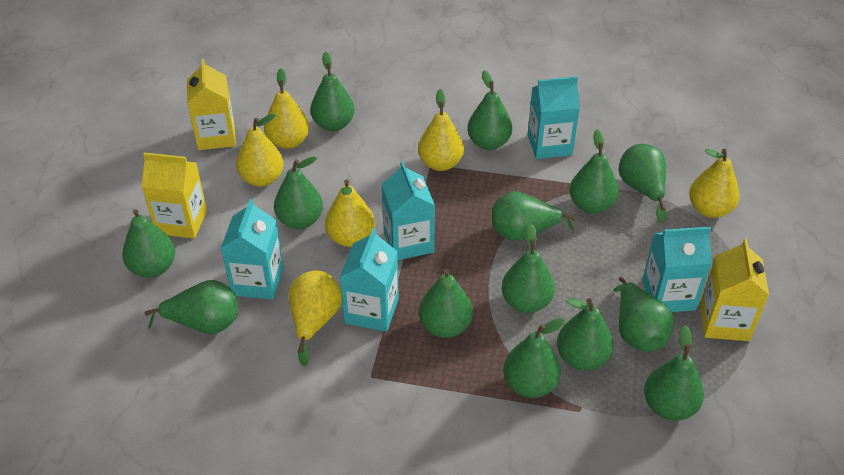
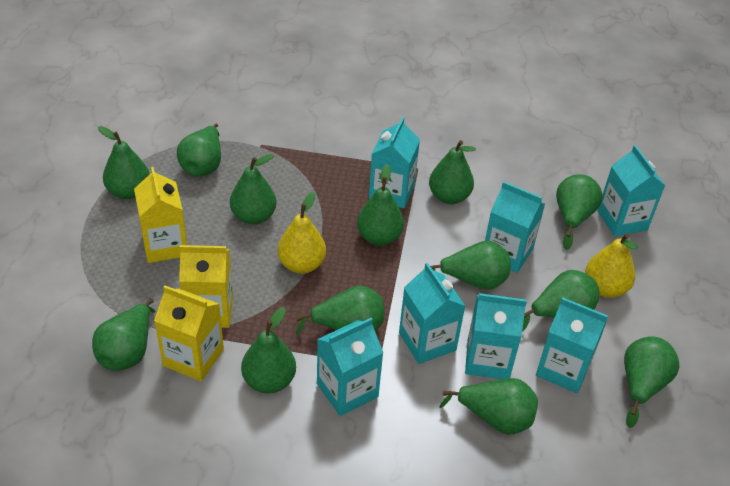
green pear: 14 -> 13
turquoise carton: 5 -> 7
yellow pear: 6 -> 2

